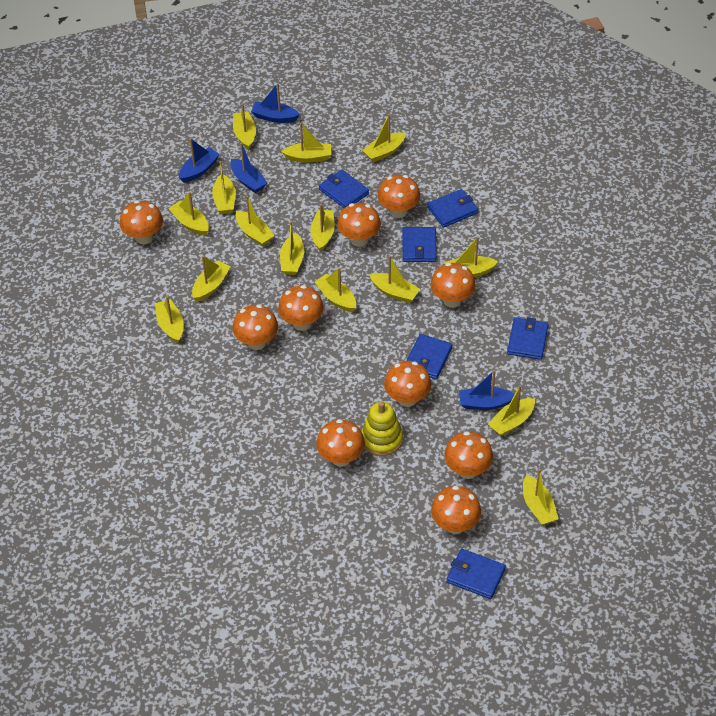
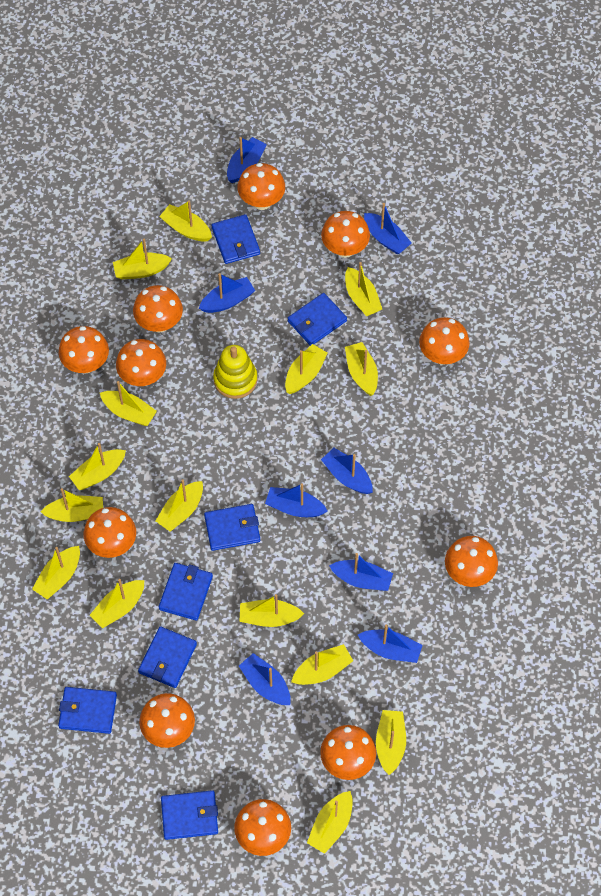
blue boat: 4 -> 8
blue wallet: 6 -> 7
orange mushroom: 10 -> 11

